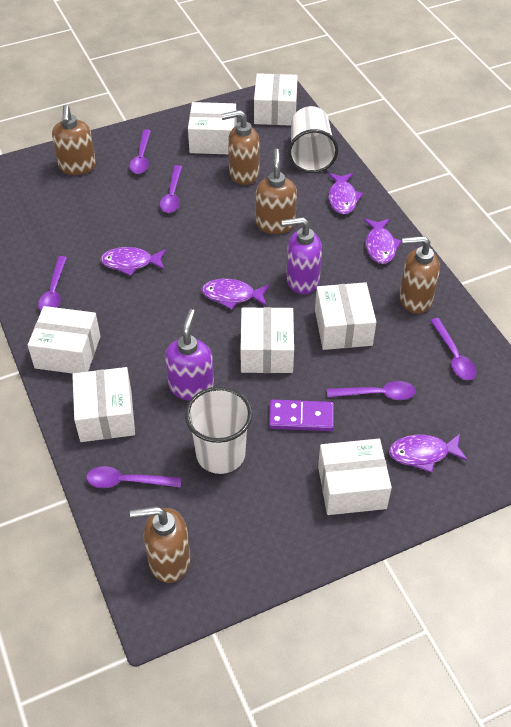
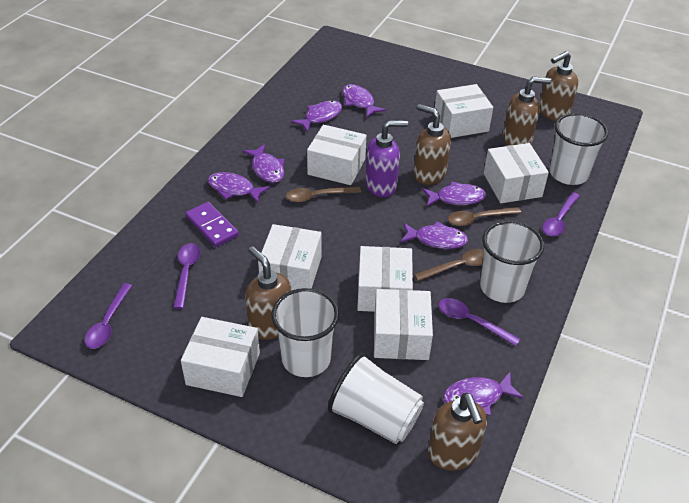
brown spoon: 0 -> 3
purple fish: 5 -> 7
purple soap dispenser: 2 -> 1
purple spoon: 6 -> 4
white cup: 2 -> 4

